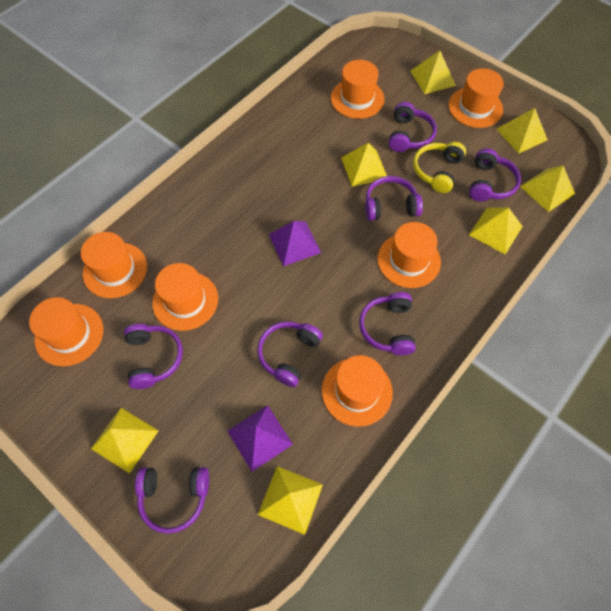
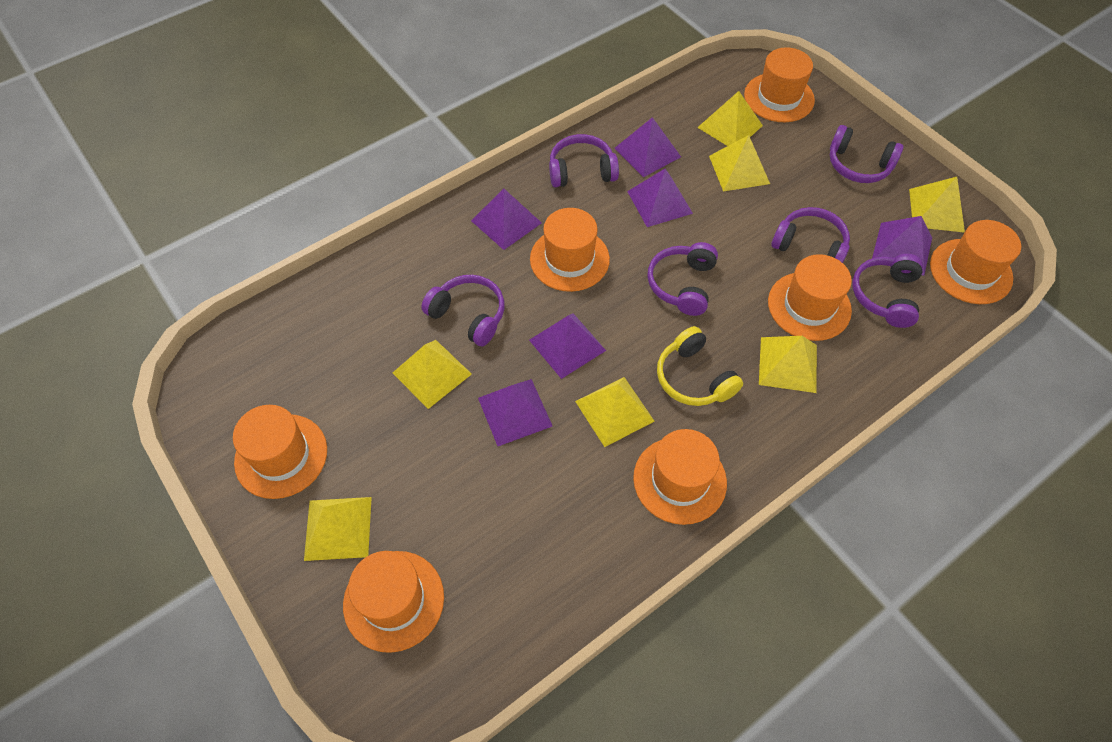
purple headphones: 7 -> 6
purple pyramid: 2 -> 6

